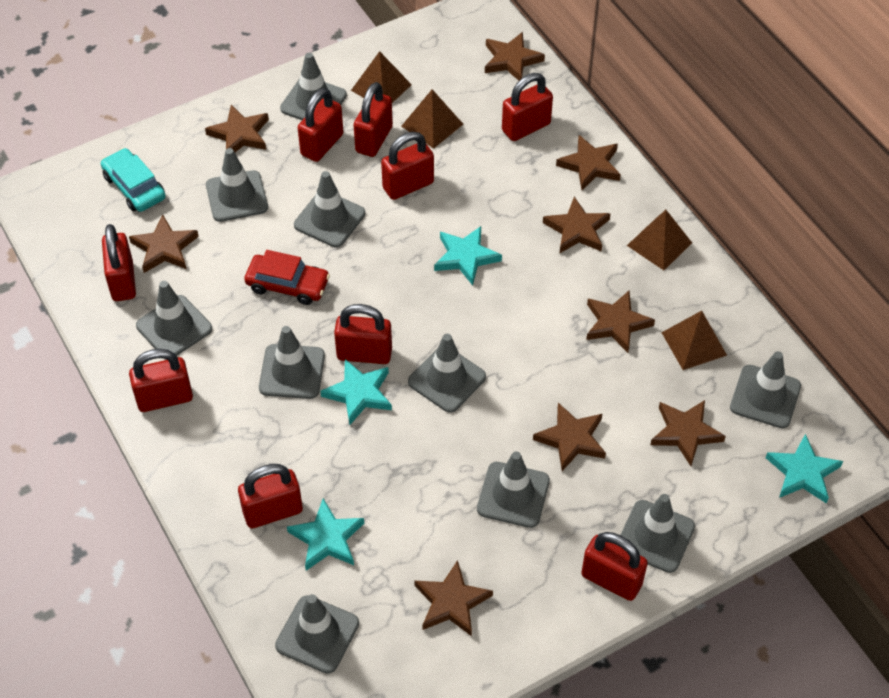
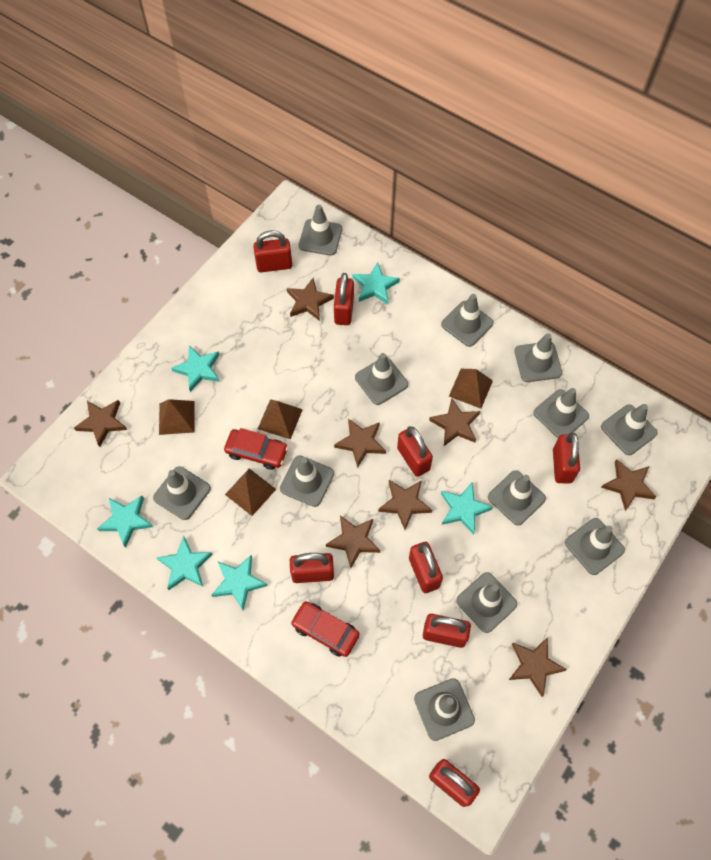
brown star: 9 -> 8
grey traffic cone: 10 -> 12
red car: 1 -> 2
red padlock: 9 -> 8
turquoise car: 1 -> 0
turquoise star: 4 -> 6

